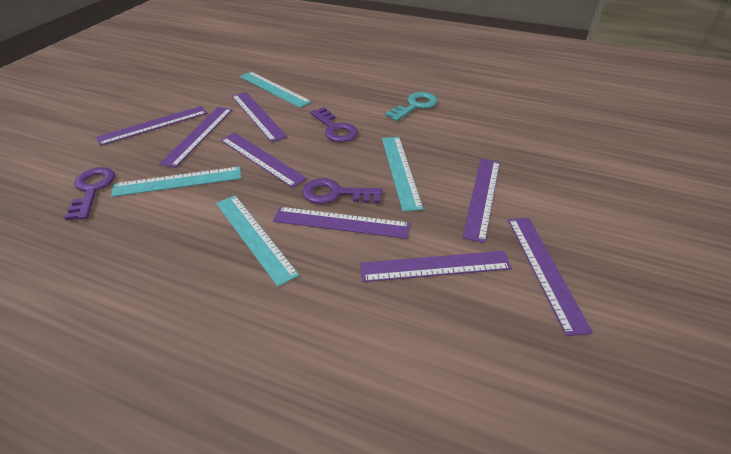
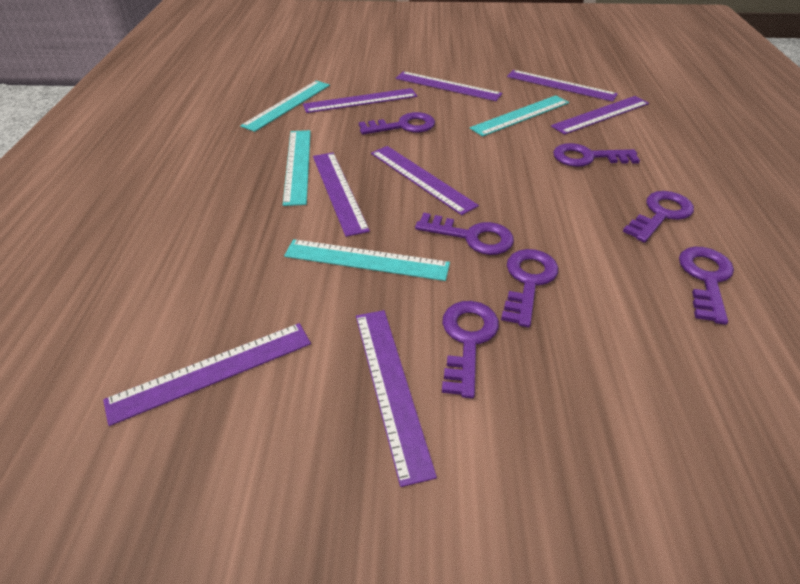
purple key: 3 -> 7
turquoise key: 1 -> 0

